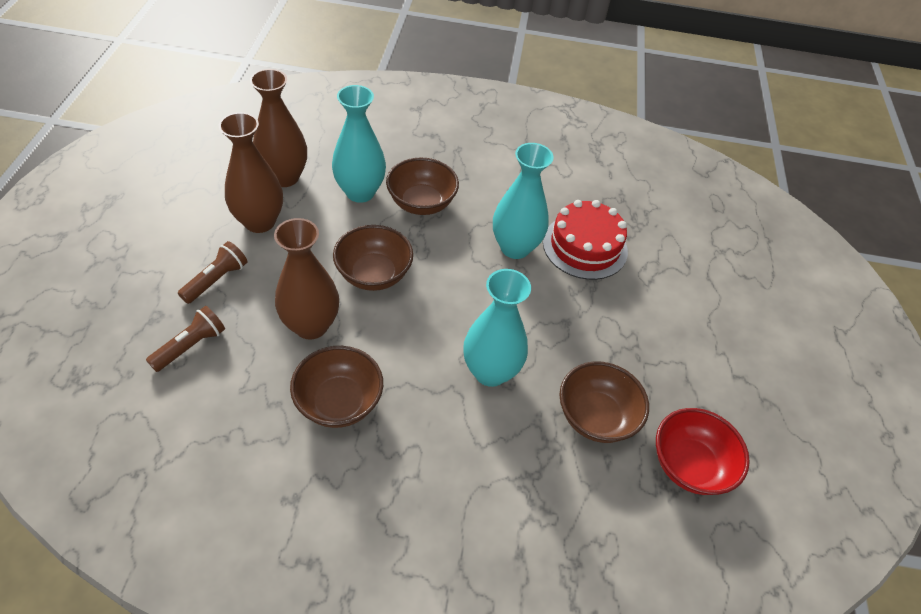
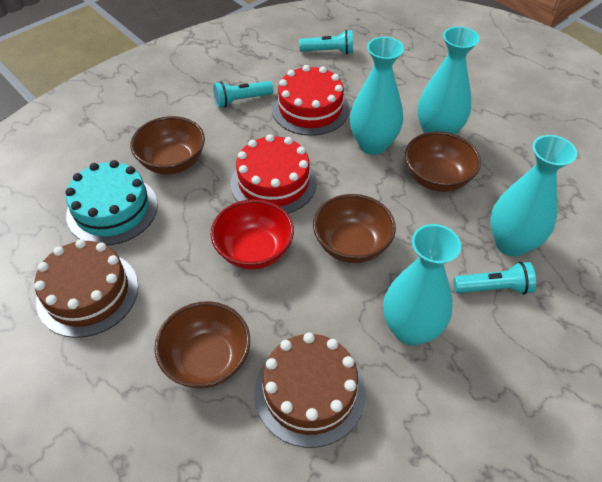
brown cake: 0 -> 2
brown flashlight: 2 -> 0
brown vase: 3 -> 0
red cake: 1 -> 2
turquoise cake: 0 -> 1
turquoise flashlight: 0 -> 3
turquoise vase: 3 -> 4

